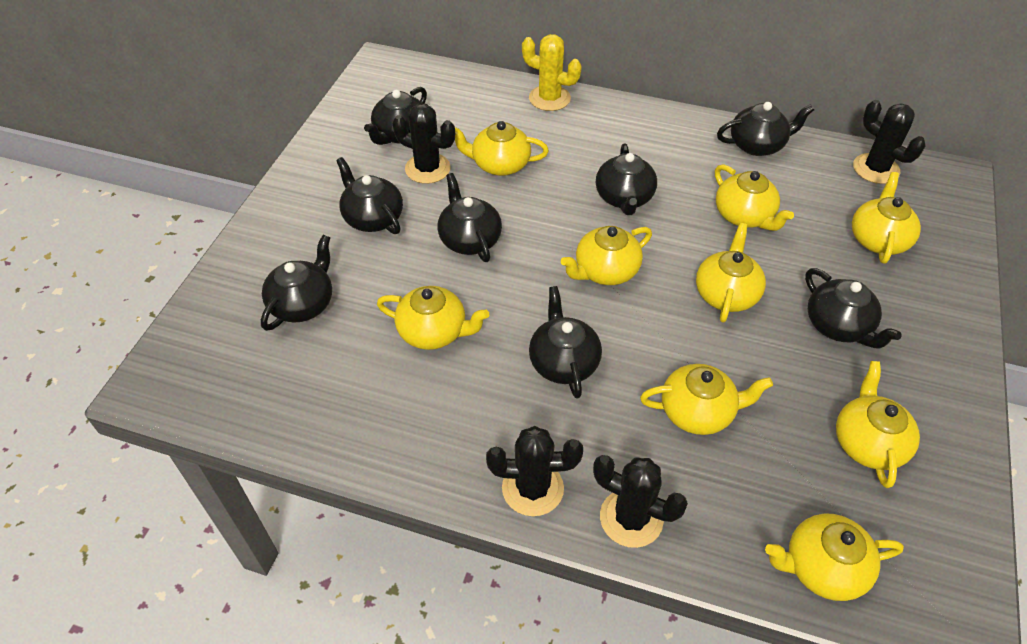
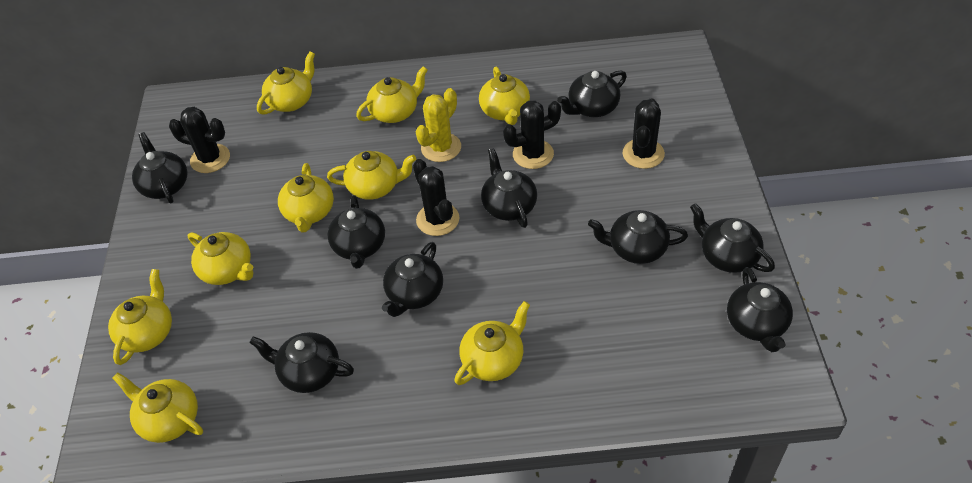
black teapot: 8 -> 9

